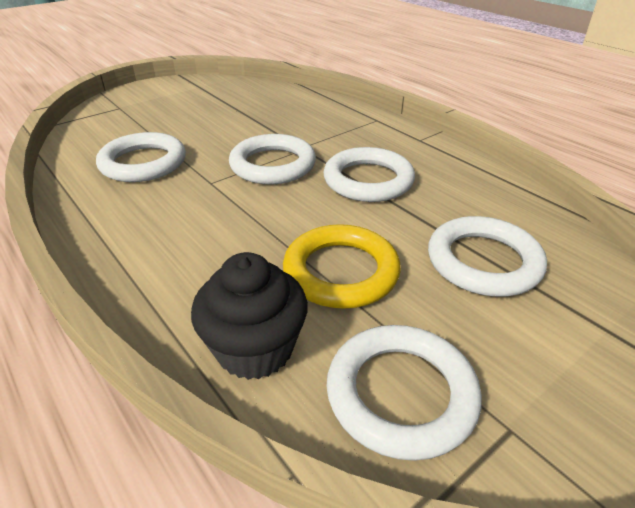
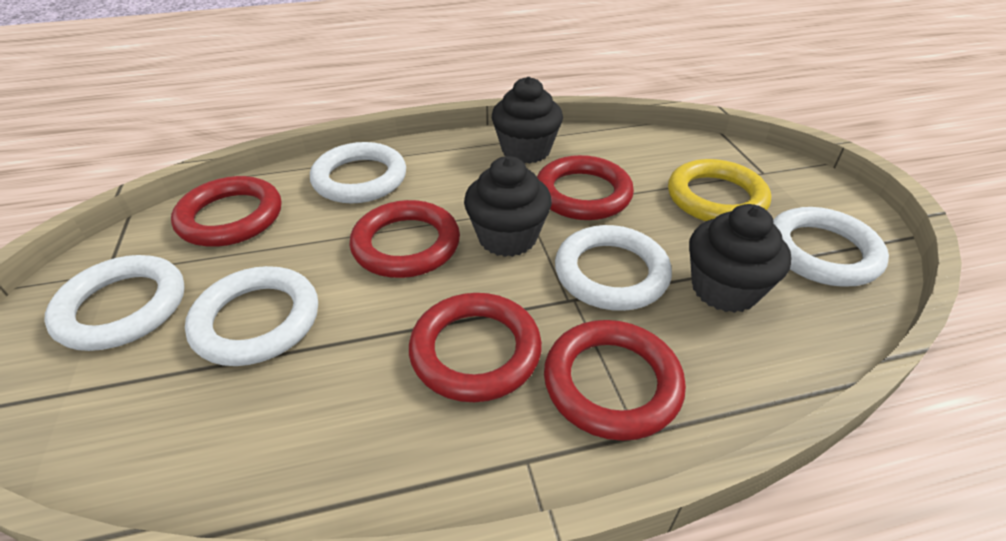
black cupcake: 1 -> 3
red ring: 0 -> 5

